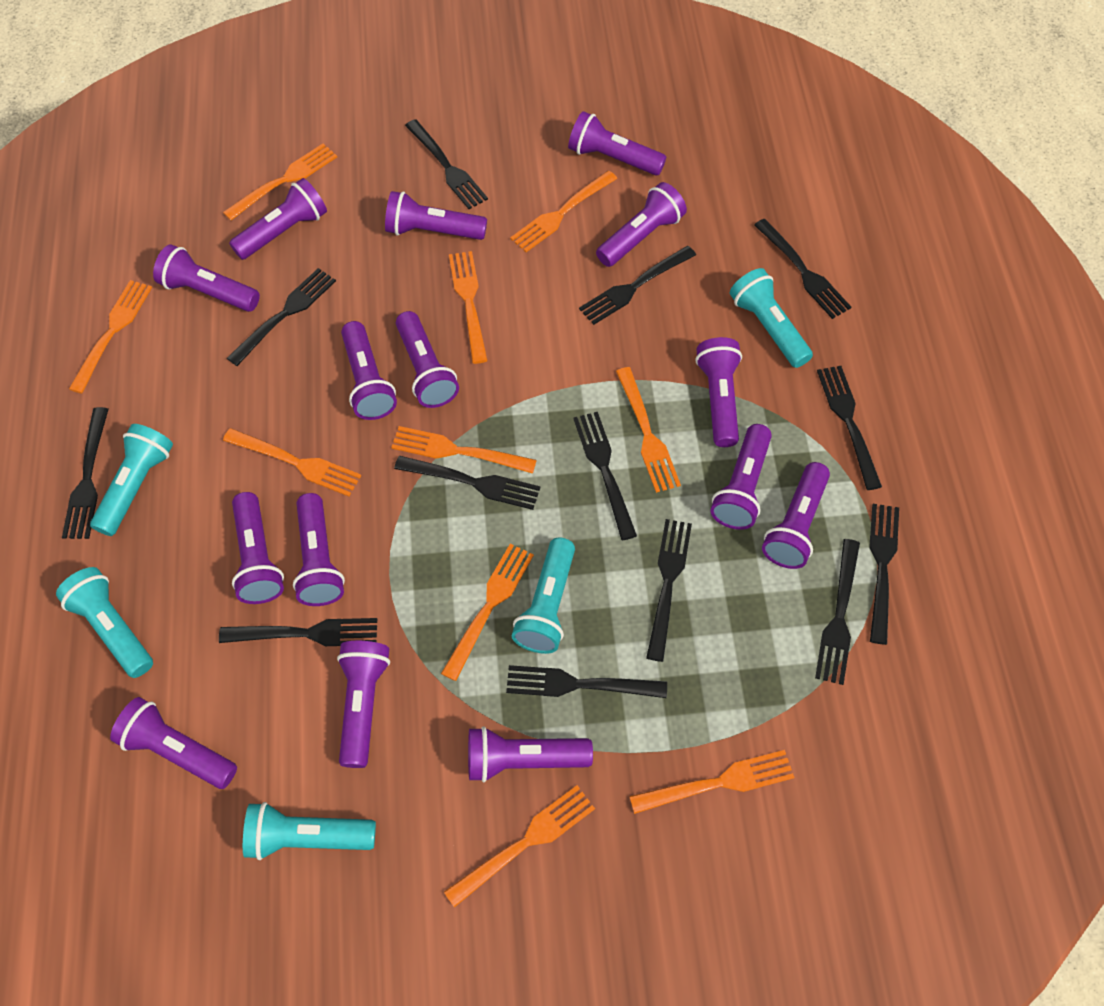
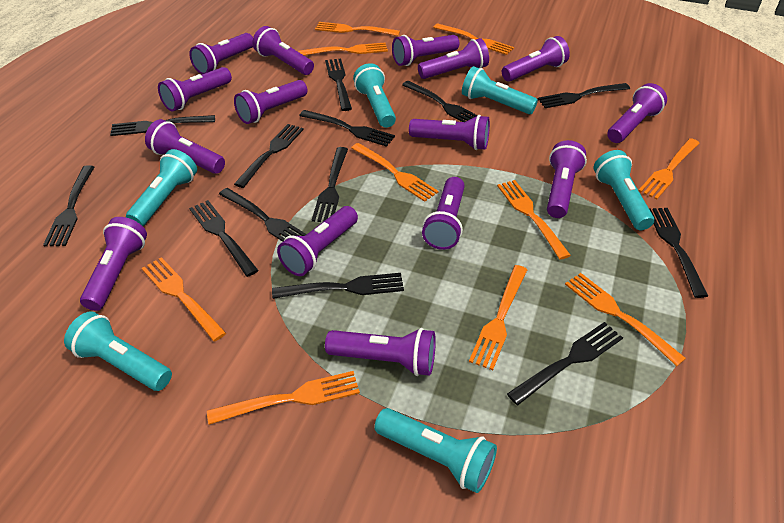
turquoise flashlight: 5 -> 6

